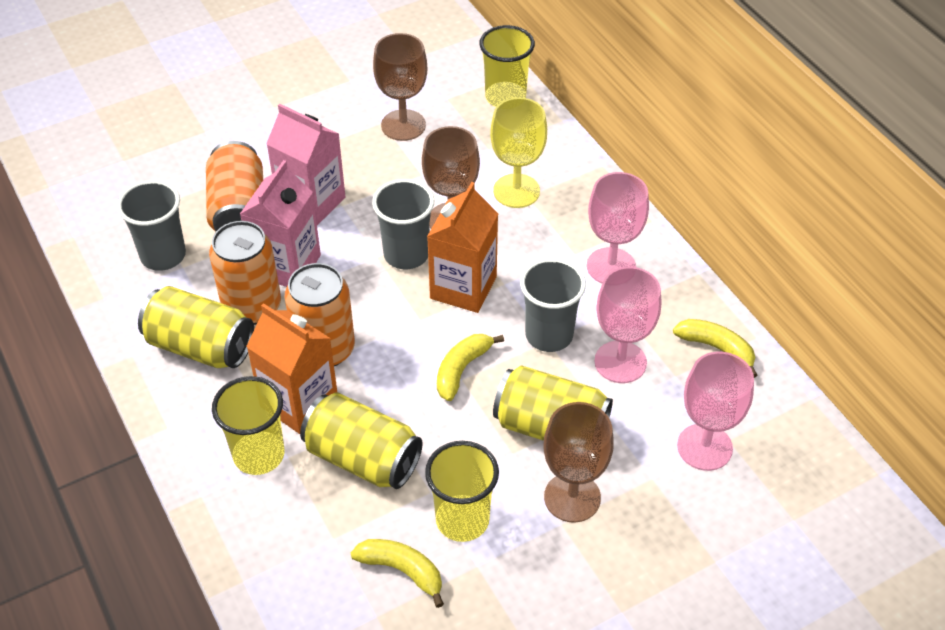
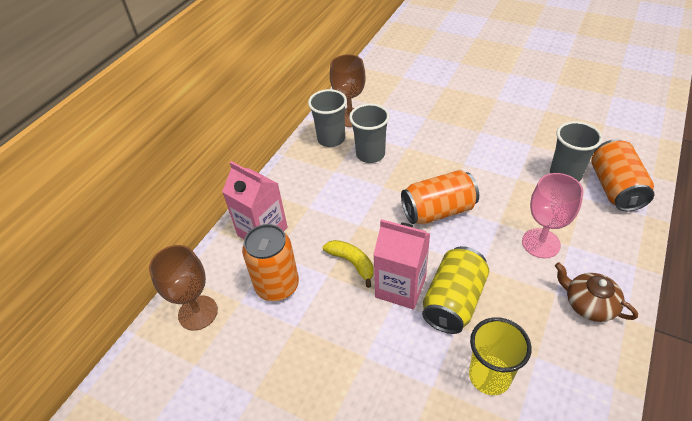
brown goblet: 3 -> 2
brown teapot: 0 -> 1
orange carton: 2 -> 0
pink goblet: 3 -> 1
yellow banana: 3 -> 1
yellow can: 3 -> 1
yellow cup: 3 -> 1
yellow goblet: 1 -> 0

